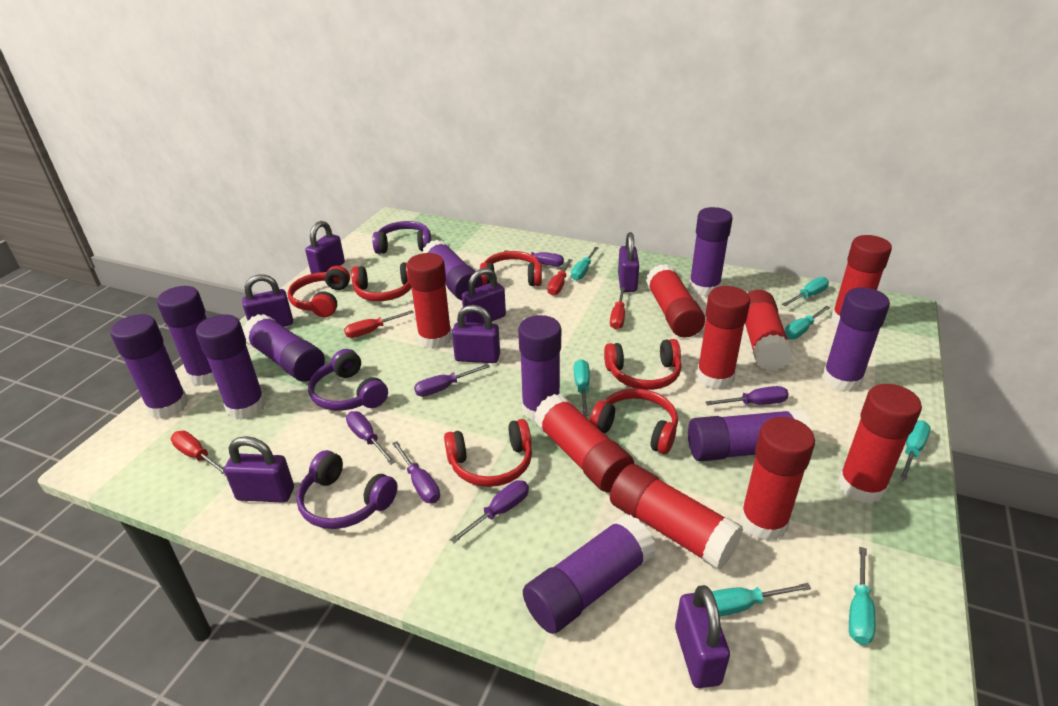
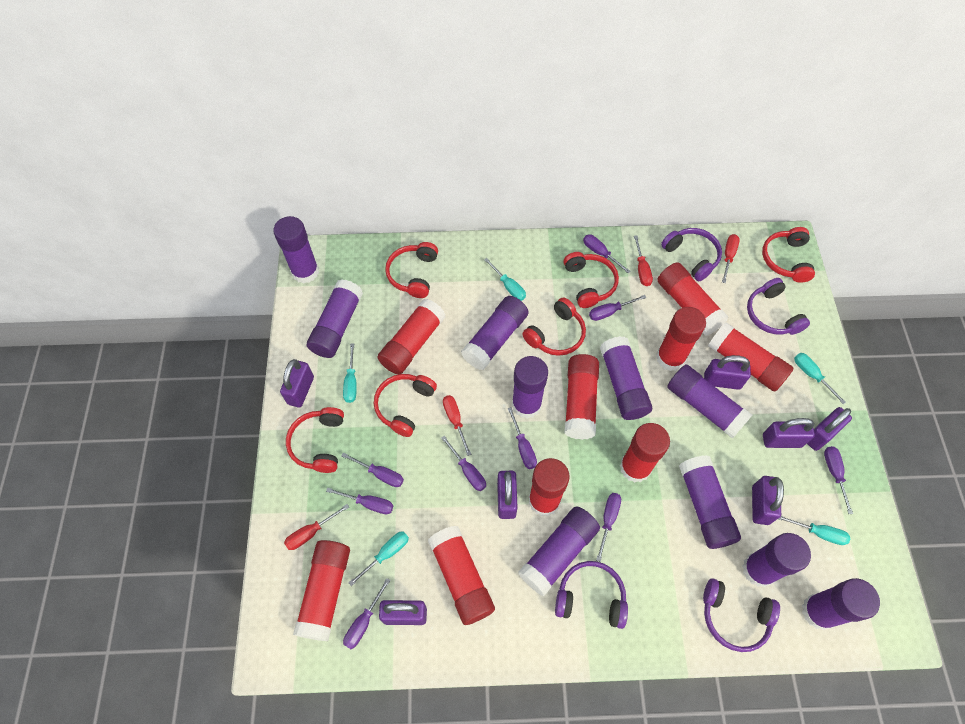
purple headphones: 3 -> 4
purple screwdriver: 6 -> 9
turquoise screwdriver: 7 -> 5

